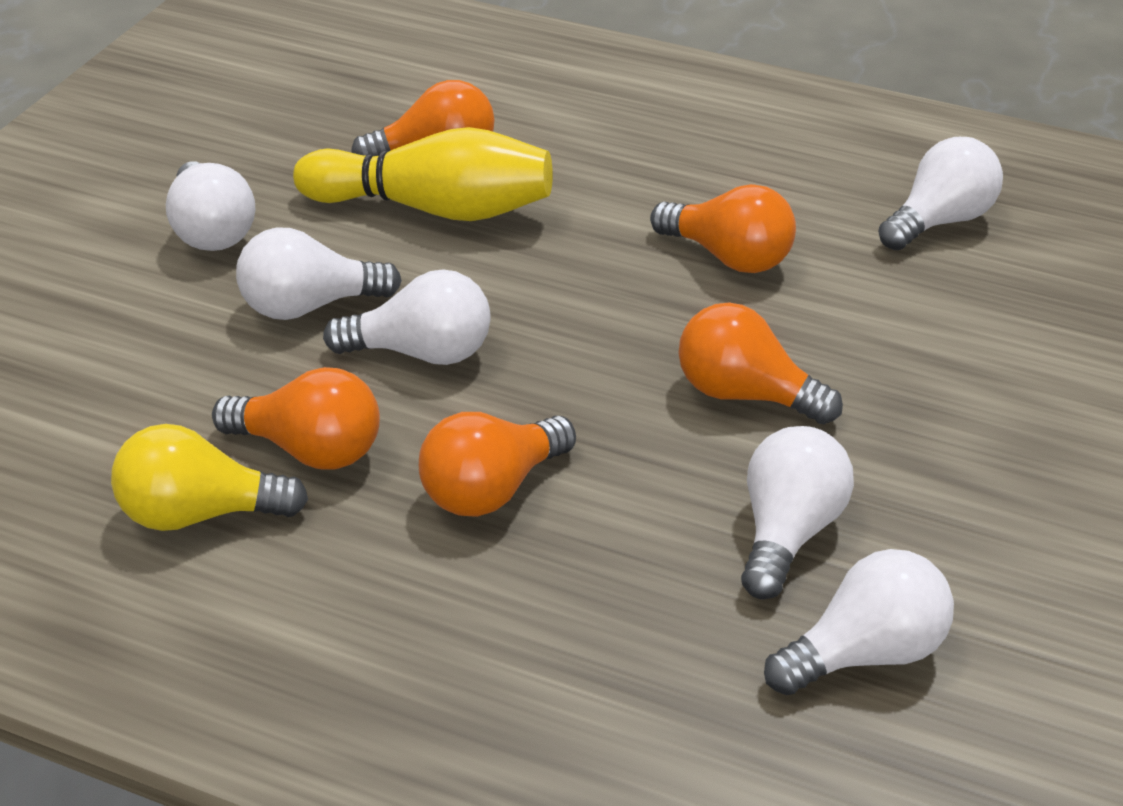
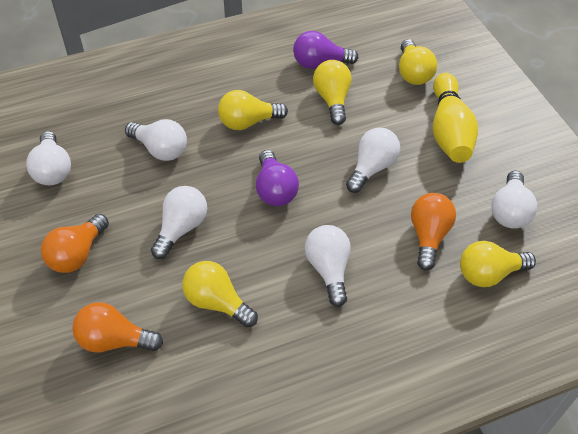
orange light bulb: 5 -> 3
purple light bulb: 0 -> 2
yellow light bulb: 1 -> 5

